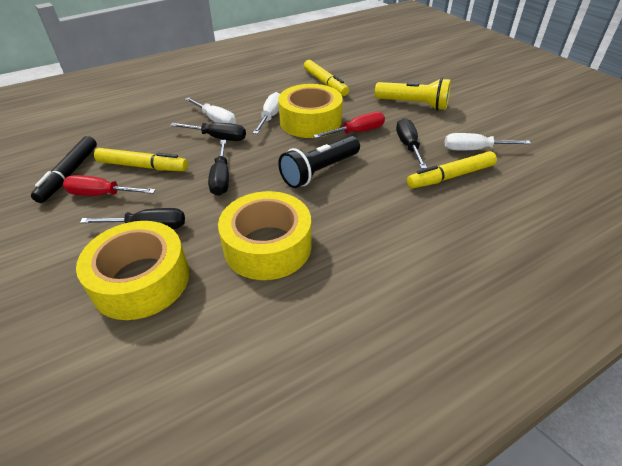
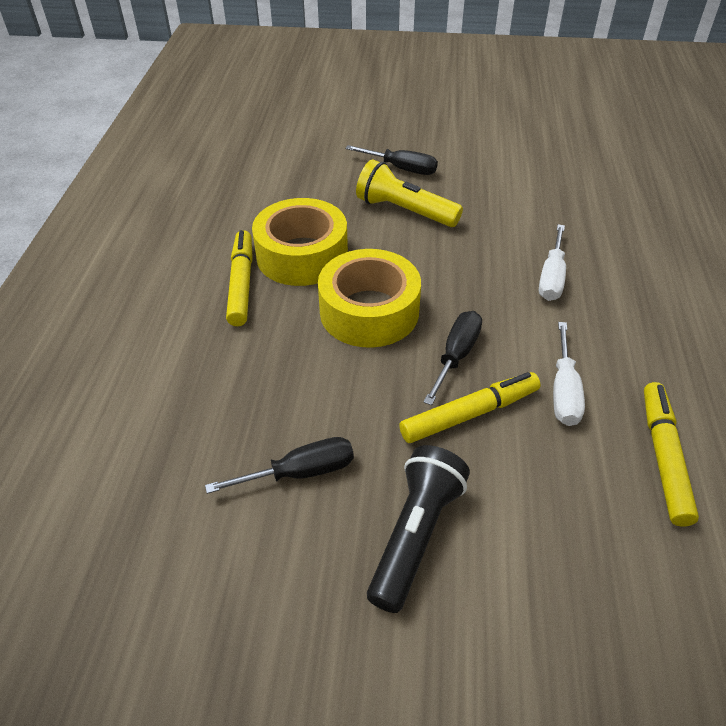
black marker: 1 -> 0
black screwdriver: 4 -> 3
red screwdriver: 2 -> 0
white screwdriver: 3 -> 2
yellow tape: 3 -> 2

